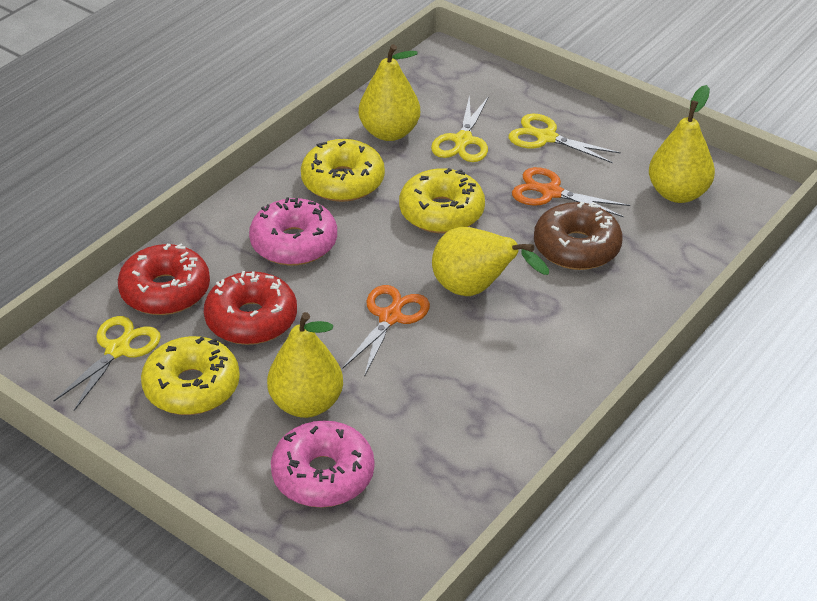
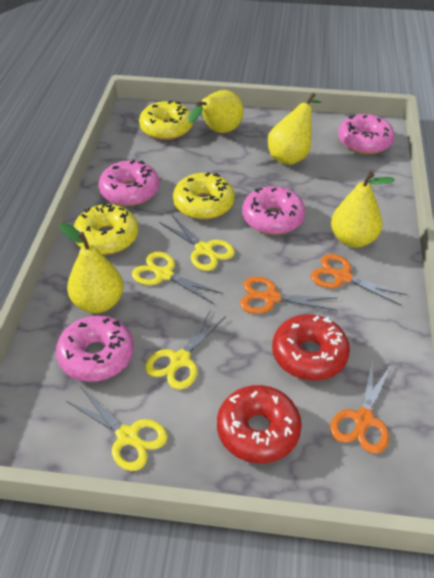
brown donut: 1 -> 0
orange scissors: 2 -> 3
pink donut: 2 -> 4
yellow scissors: 3 -> 4

